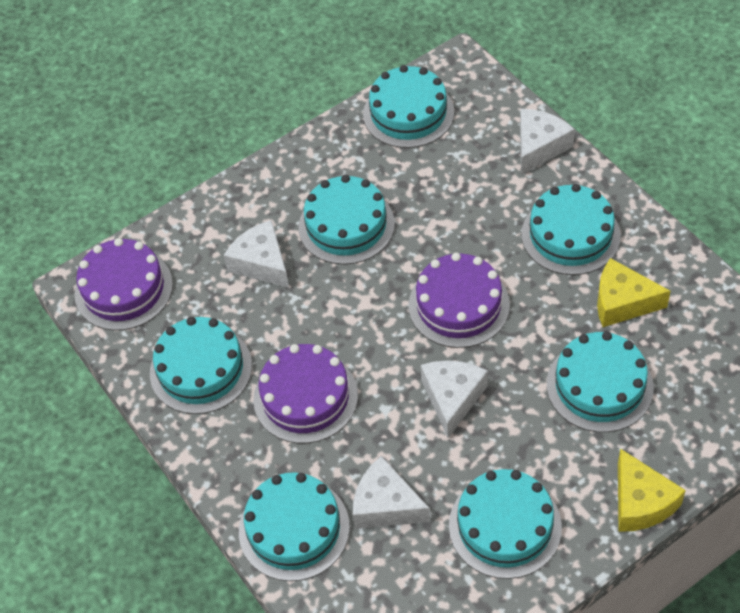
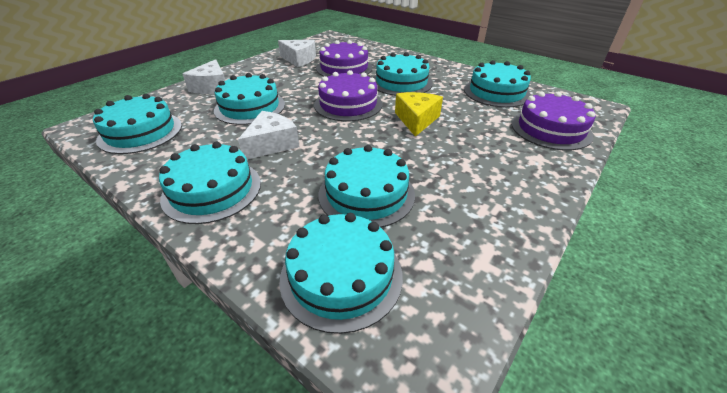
white cheese: 4 -> 3
yellow cheese: 2 -> 1

